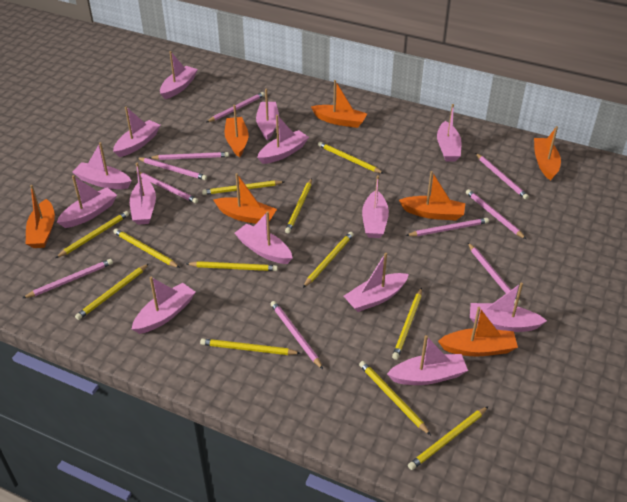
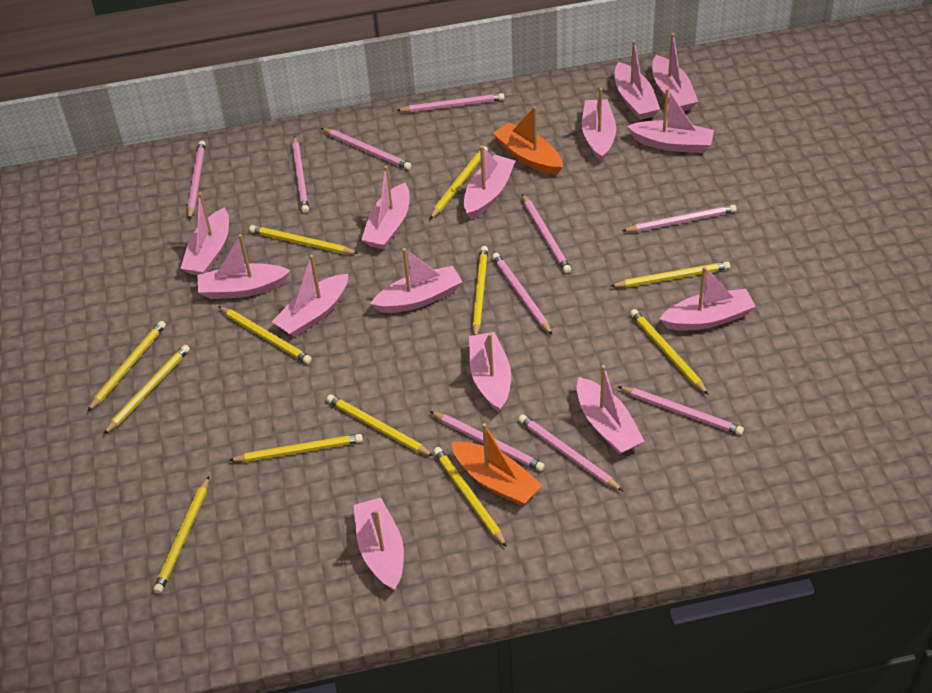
orange boat: 7 -> 2

